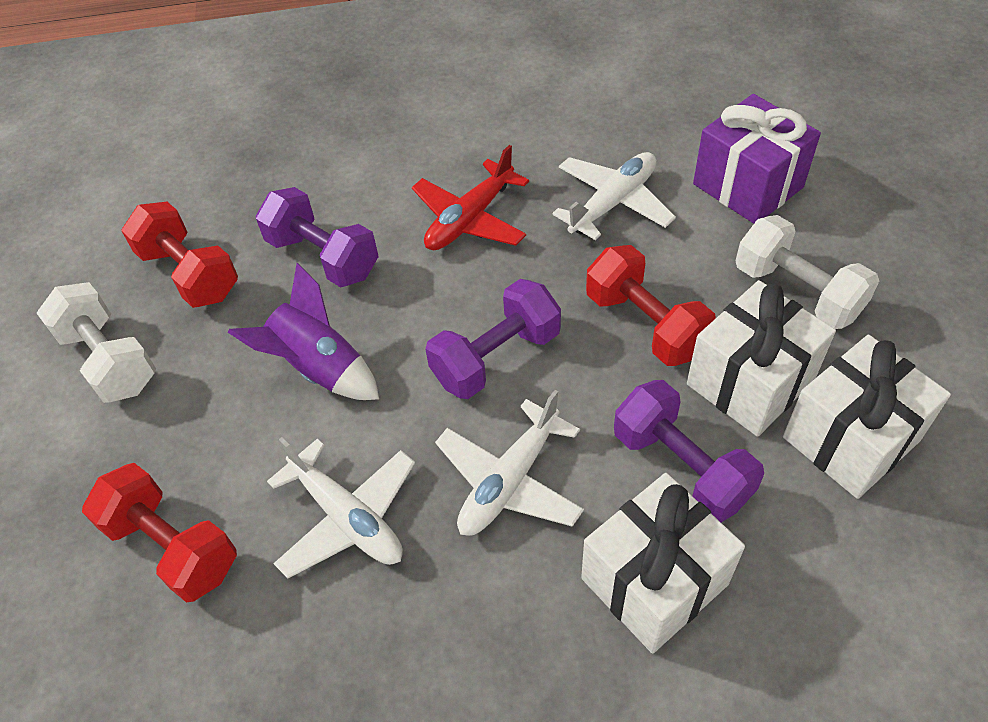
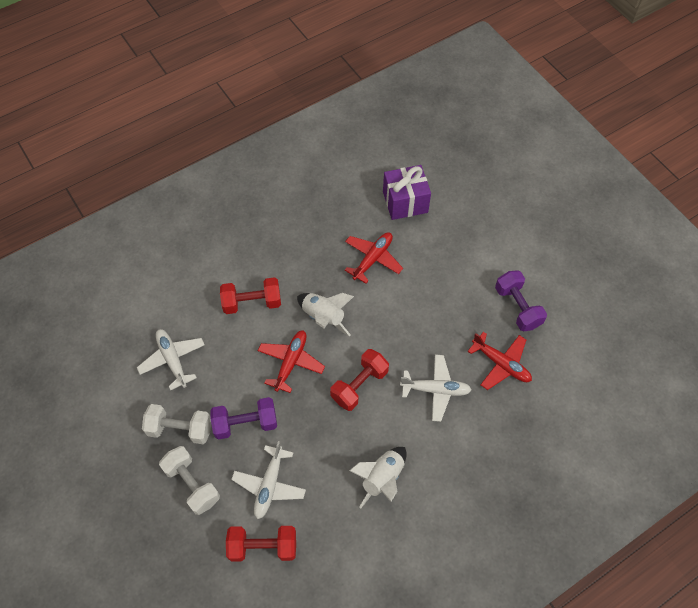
purple dumbbell: 3 -> 2
purple rocket: 1 -> 0
red plane: 1 -> 3
white gift: 3 -> 0
white rocket: 0 -> 2

